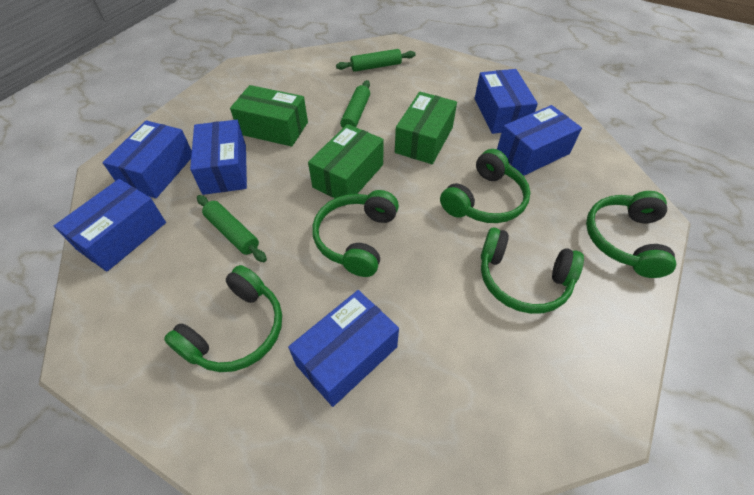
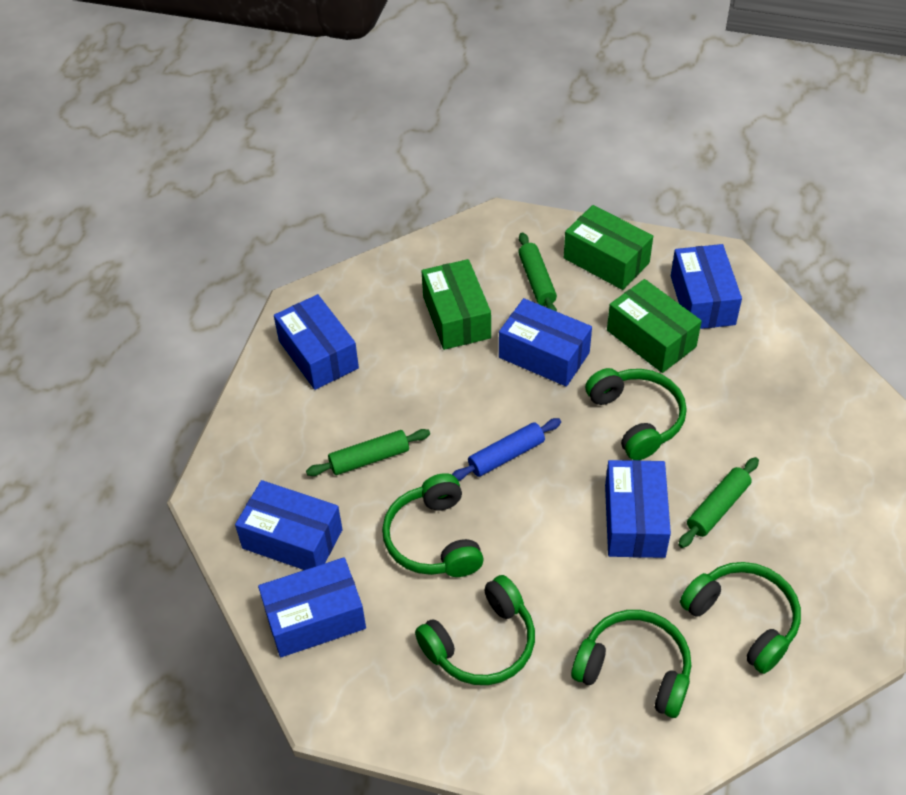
blue rolling pin: 0 -> 1

